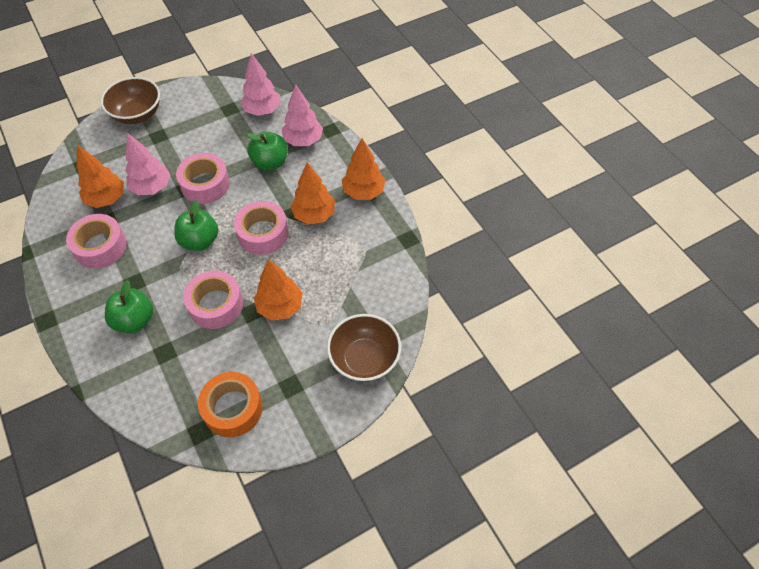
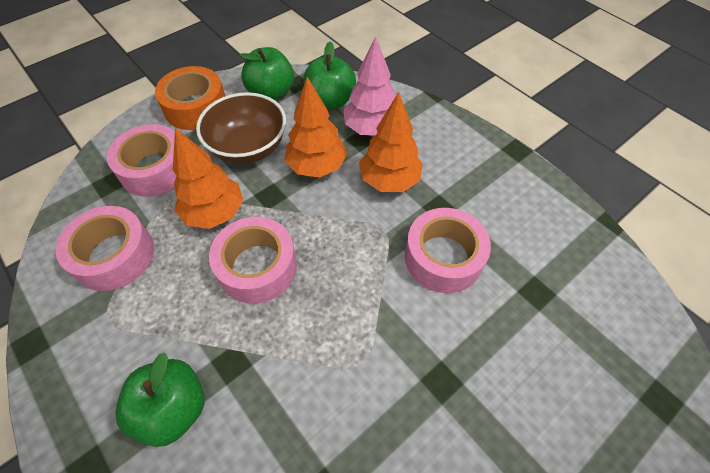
brown bowl: 2 -> 1
orange tree: 4 -> 3
pink tree: 3 -> 1

